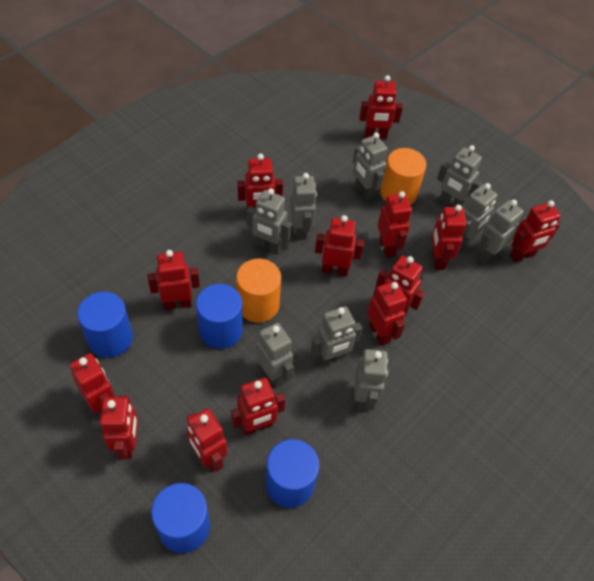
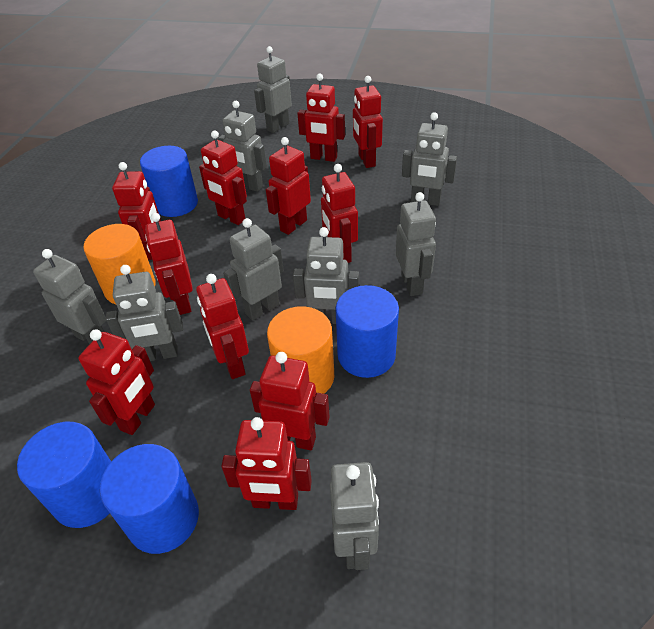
red robot: 13 -> 11

